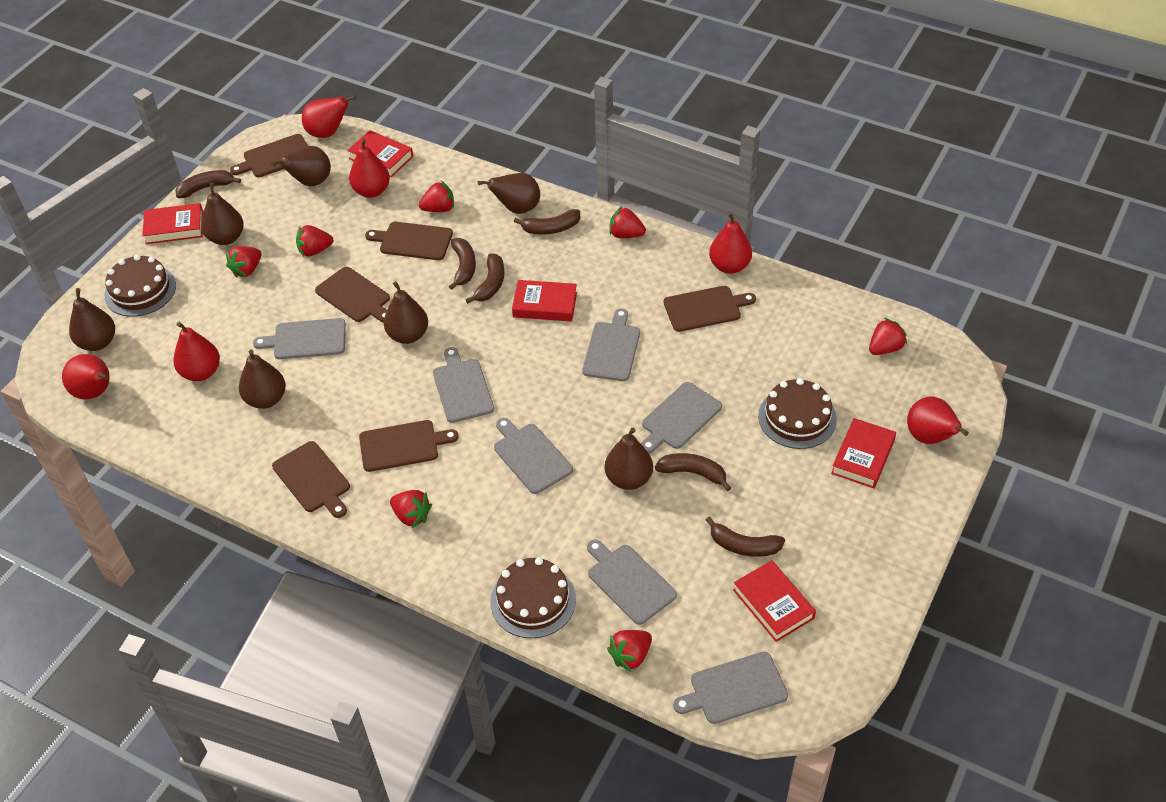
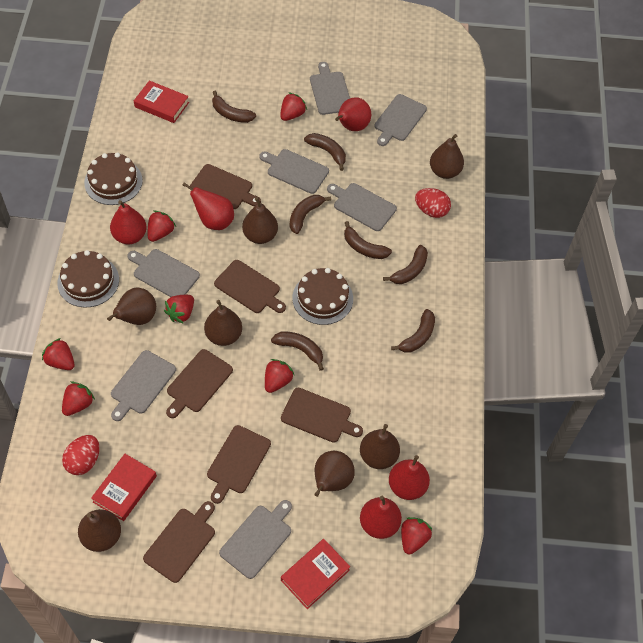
brown banana: 6 -> 7
red book: 5 -> 3
red egg: 0 -> 2
red pear: 6 -> 5

